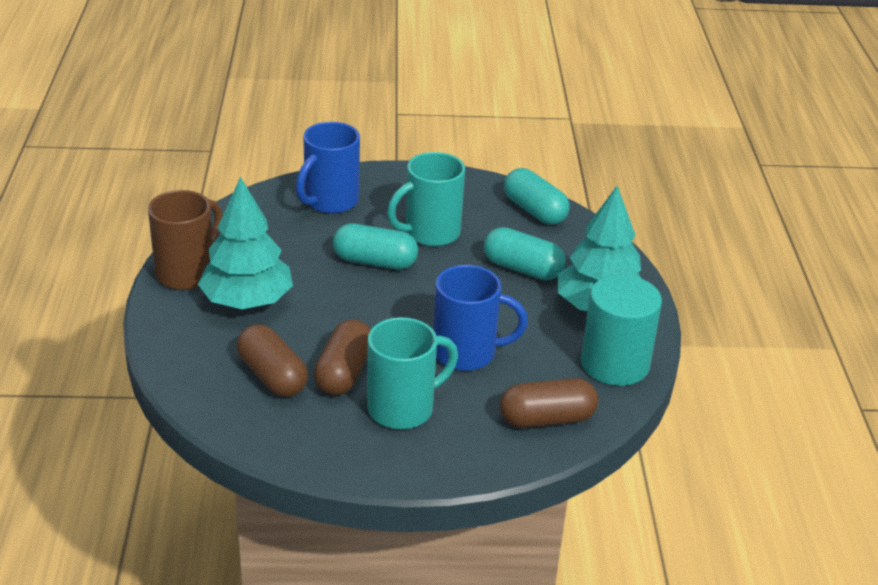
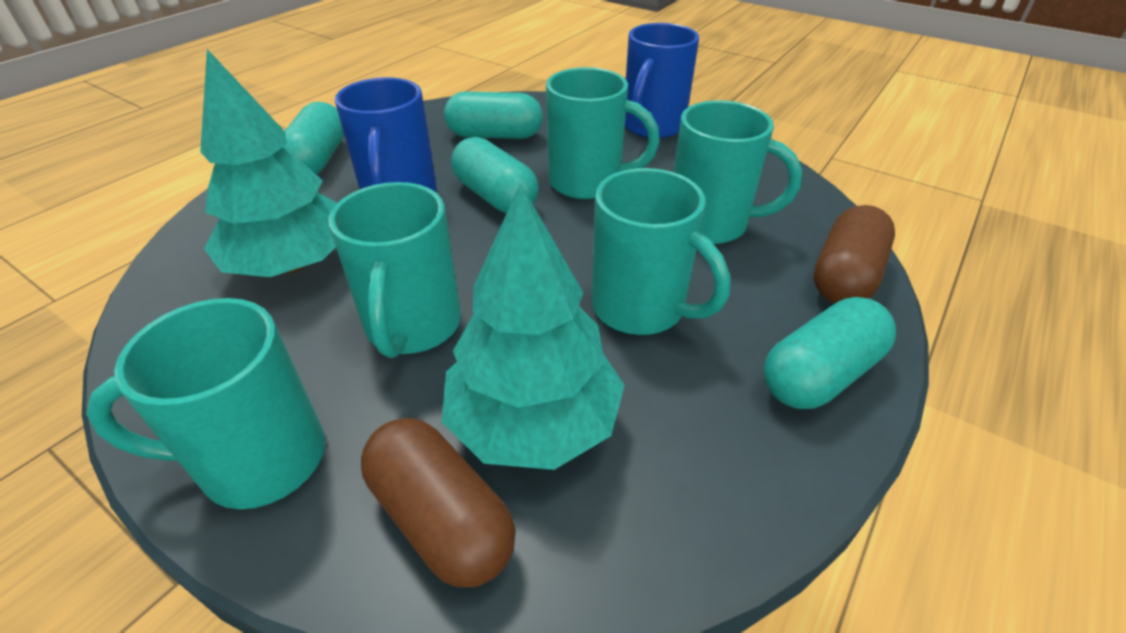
brown capsule: 3 -> 2
brown mug: 1 -> 0
turquoise capsule: 3 -> 4
turquoise cylinder: 1 -> 0
turquoise mug: 2 -> 5

